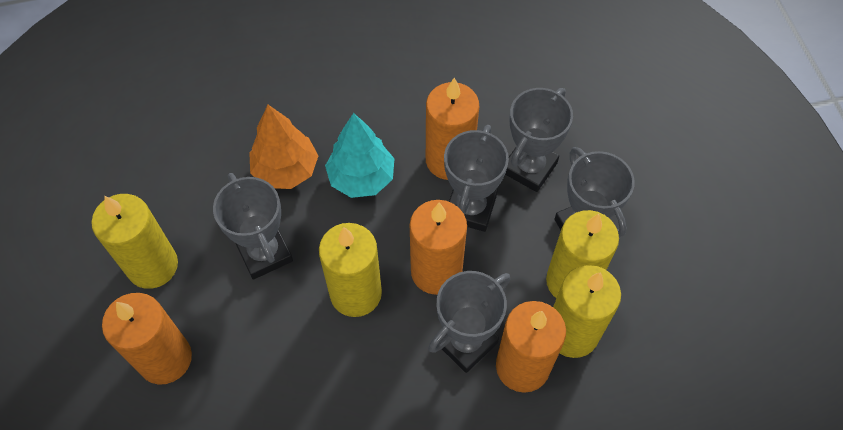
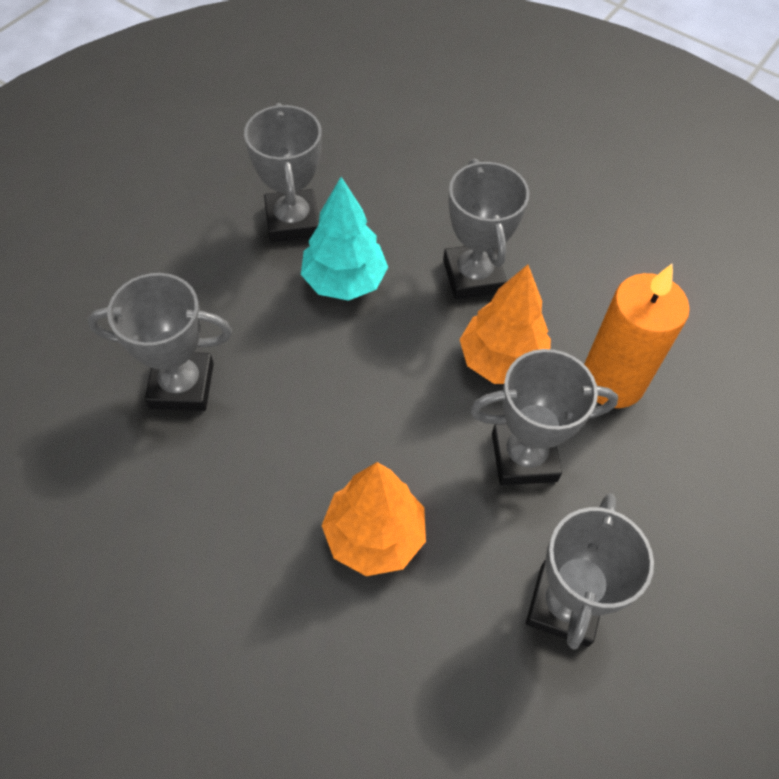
orange candle: 4 -> 1
orange tree: 1 -> 2
yellow candle: 4 -> 0

